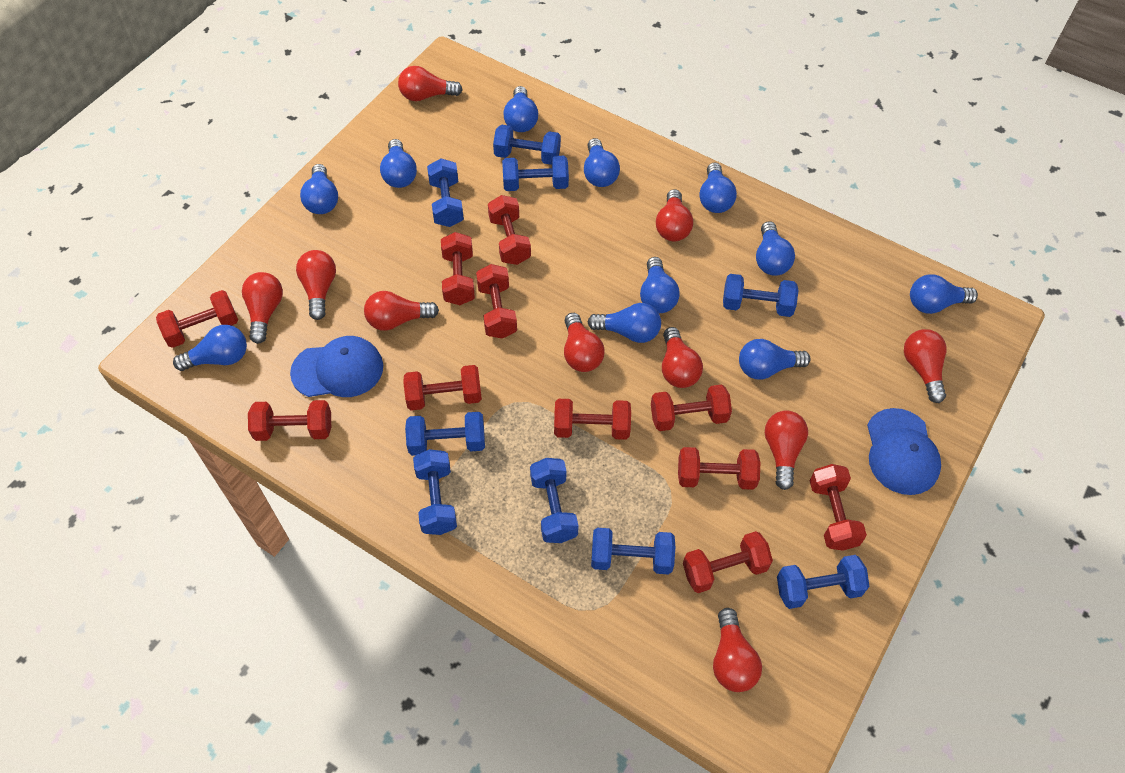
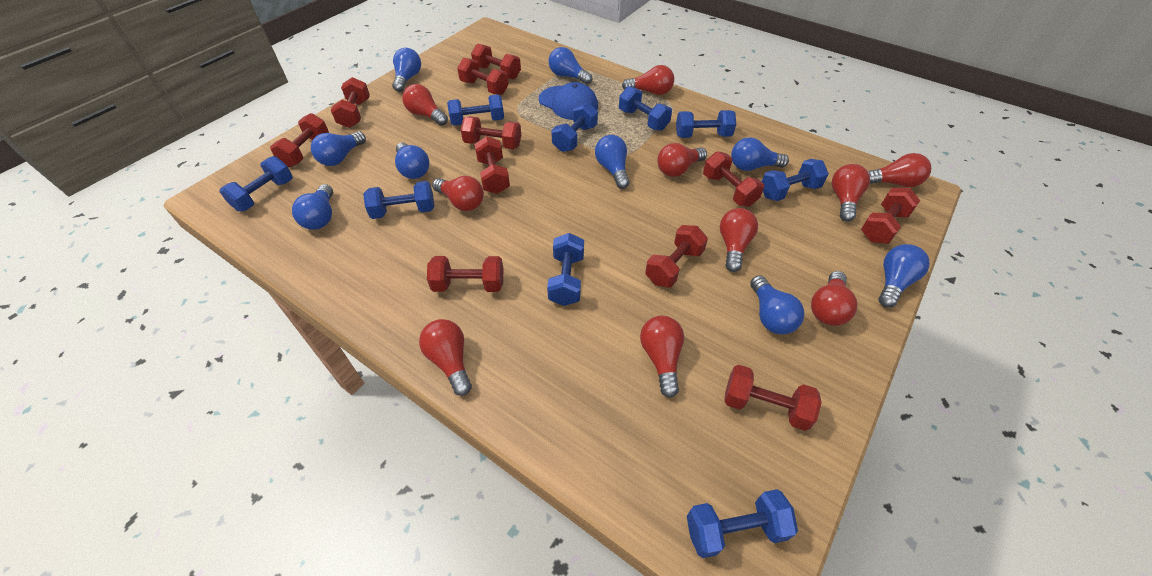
blue cap: 2 -> 1
blue light bulb: 11 -> 9

